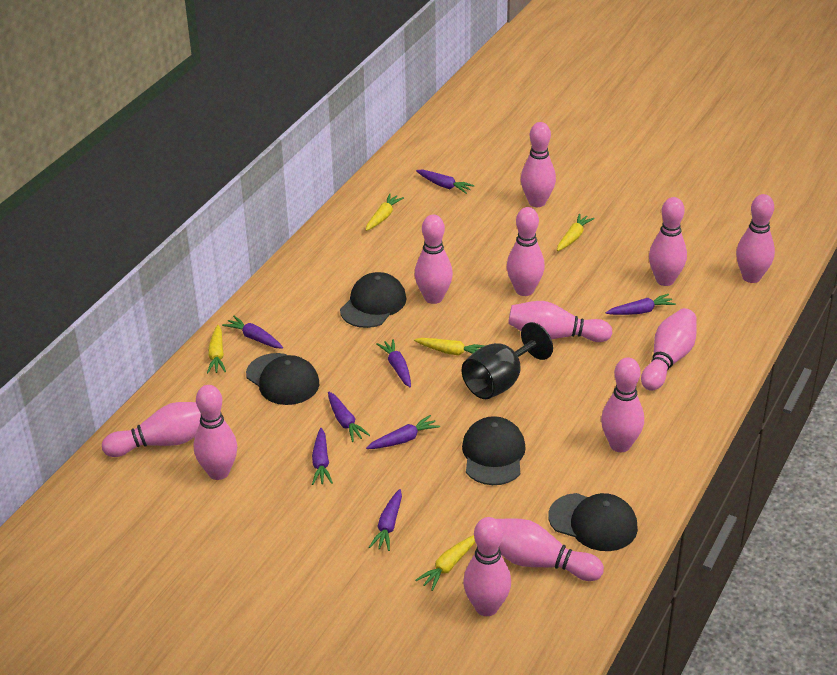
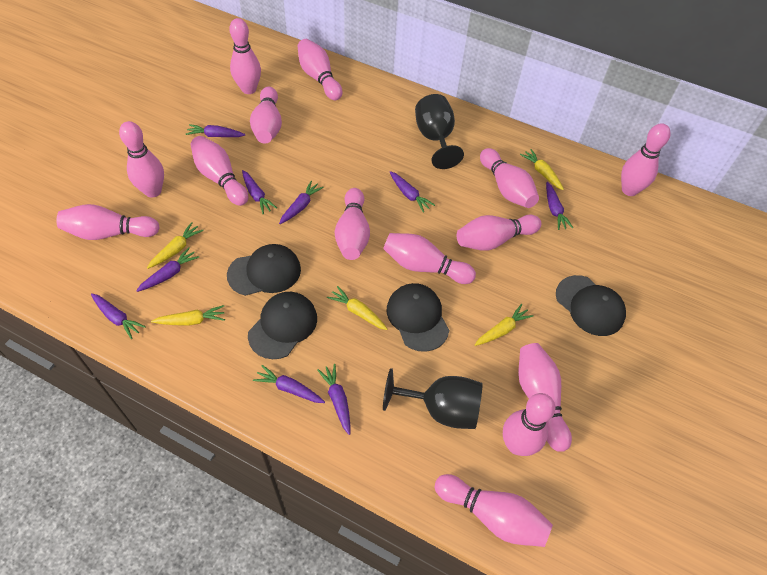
black goblet: 1 -> 2
pink bowling pin: 12 -> 14
purple carrot: 8 -> 9

